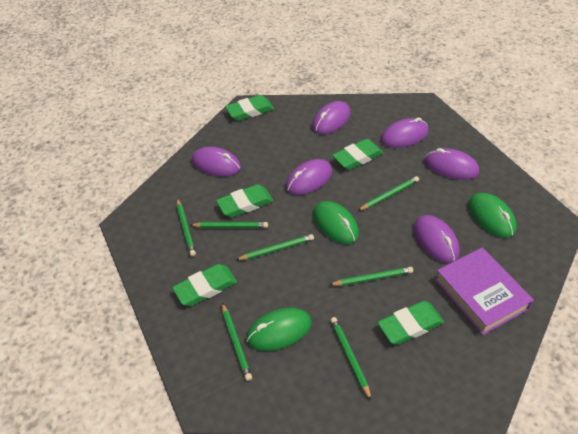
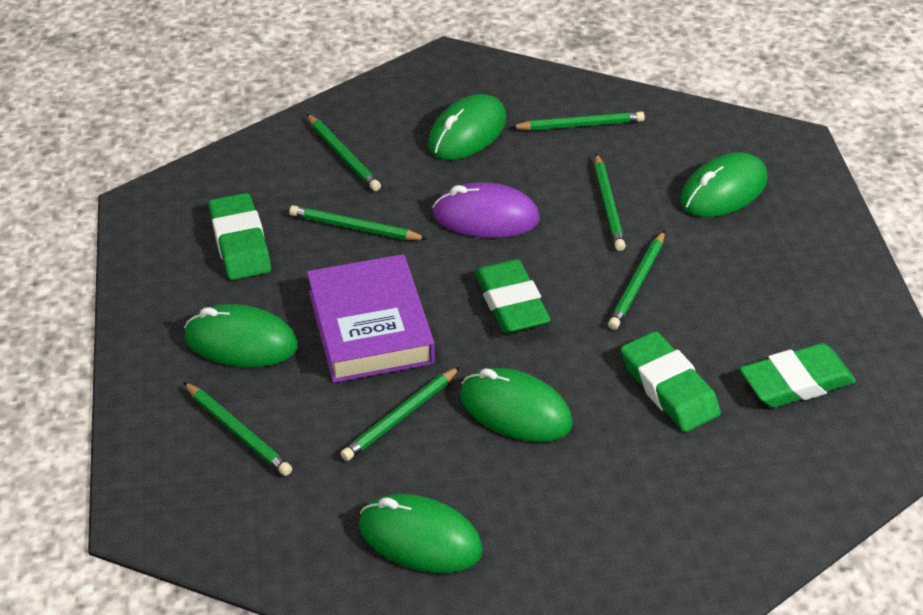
green eraser: 5 -> 4
green mouse: 3 -> 5
purple mouse: 6 -> 1

